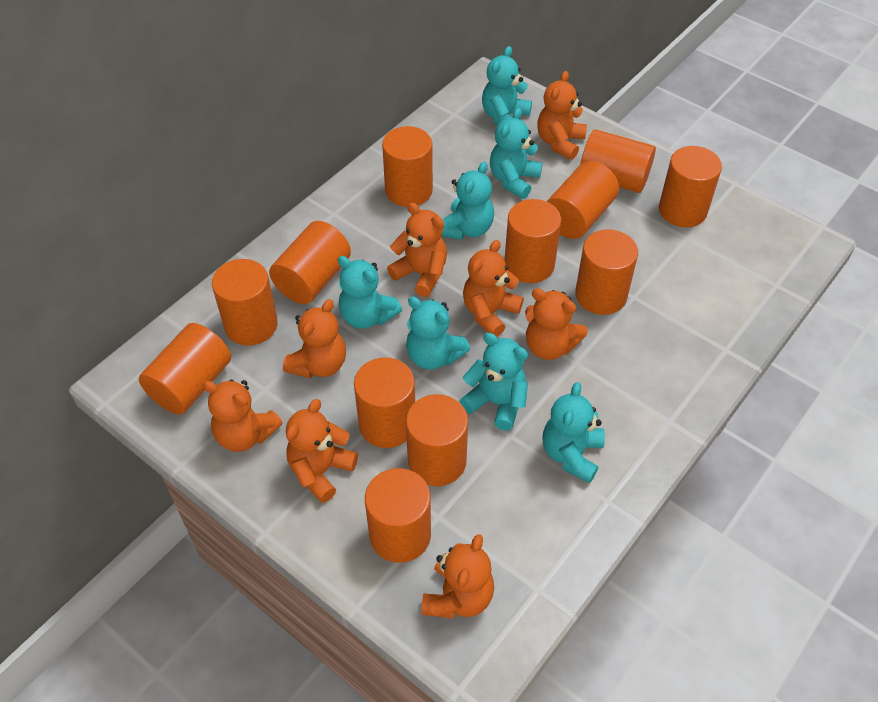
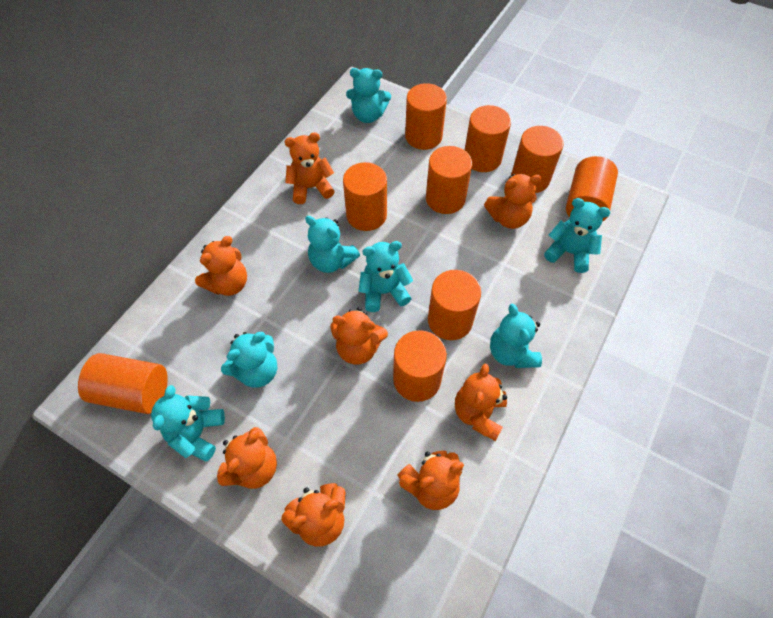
orange cylinder: 12 -> 9

